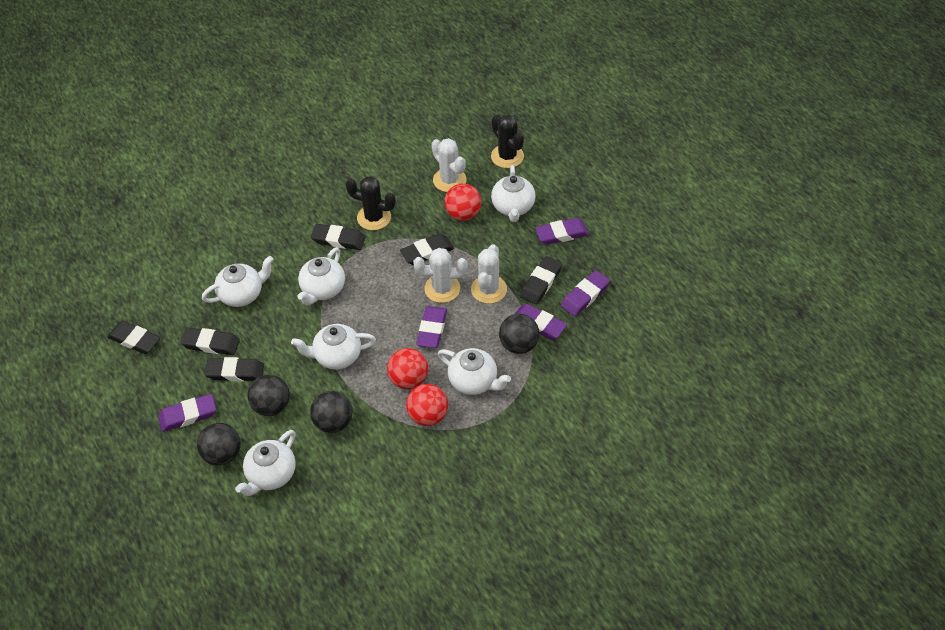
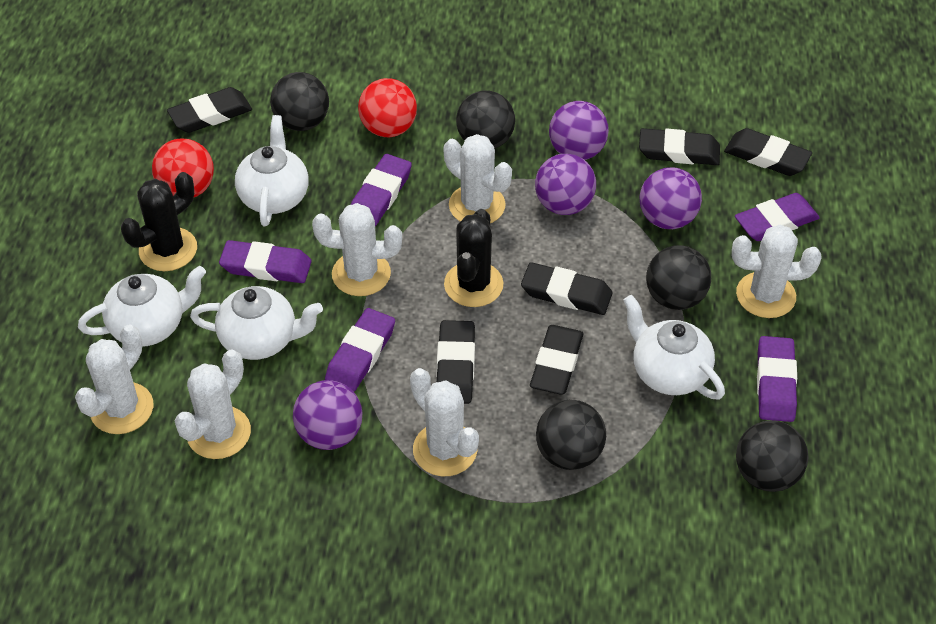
black ball: 4 -> 5
purple ball: 0 -> 4
red ball: 3 -> 2
white cactus: 3 -> 6
white teapot: 6 -> 4

